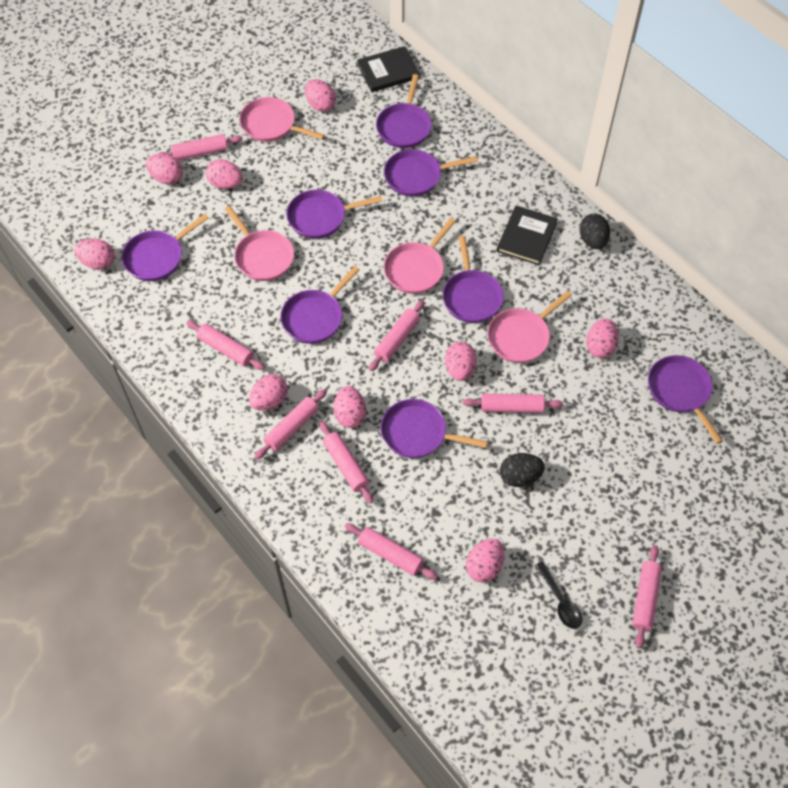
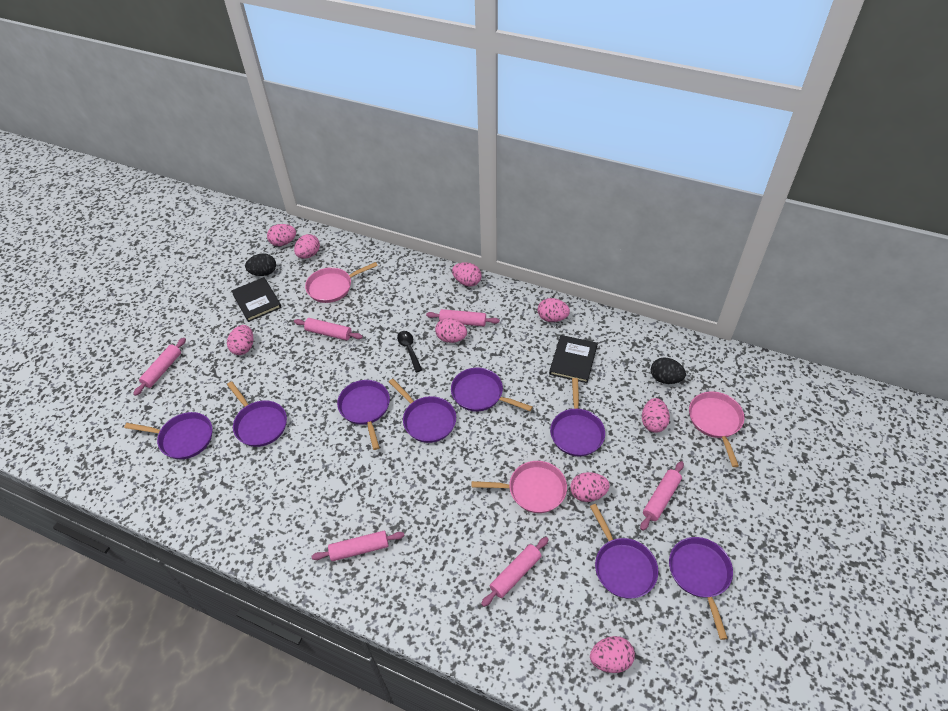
pink pan: 4 -> 3
pink rolling pin: 8 -> 6

